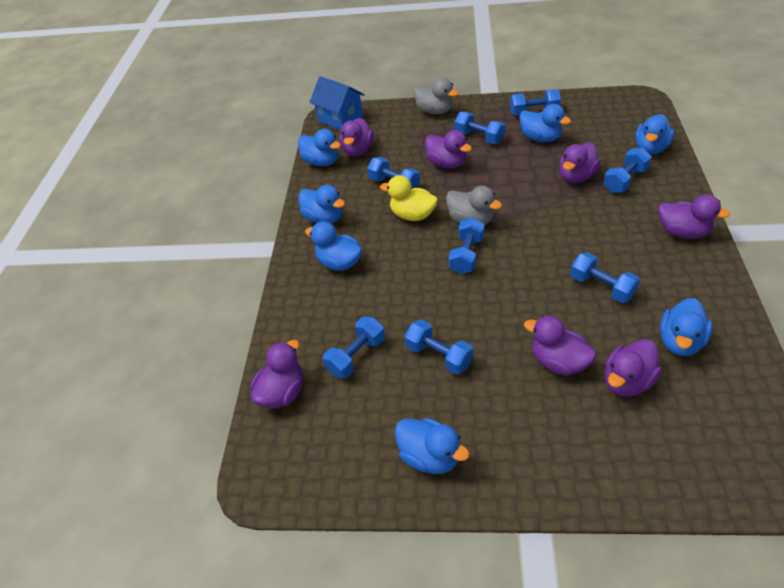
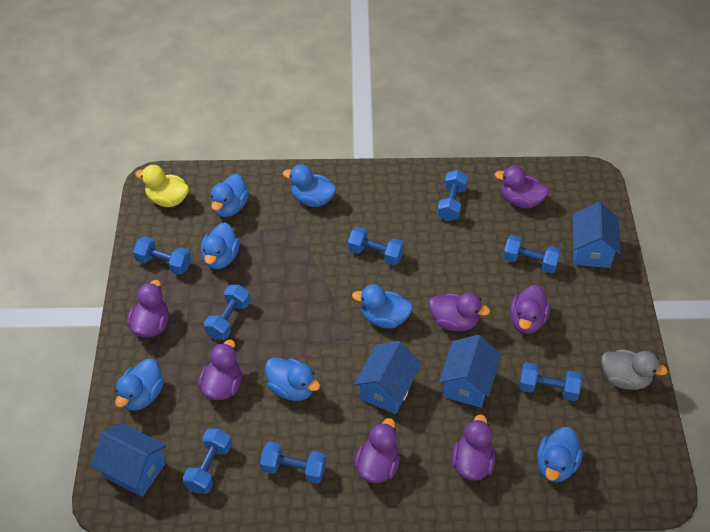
blue house: 1 -> 4
grey duck: 2 -> 1

